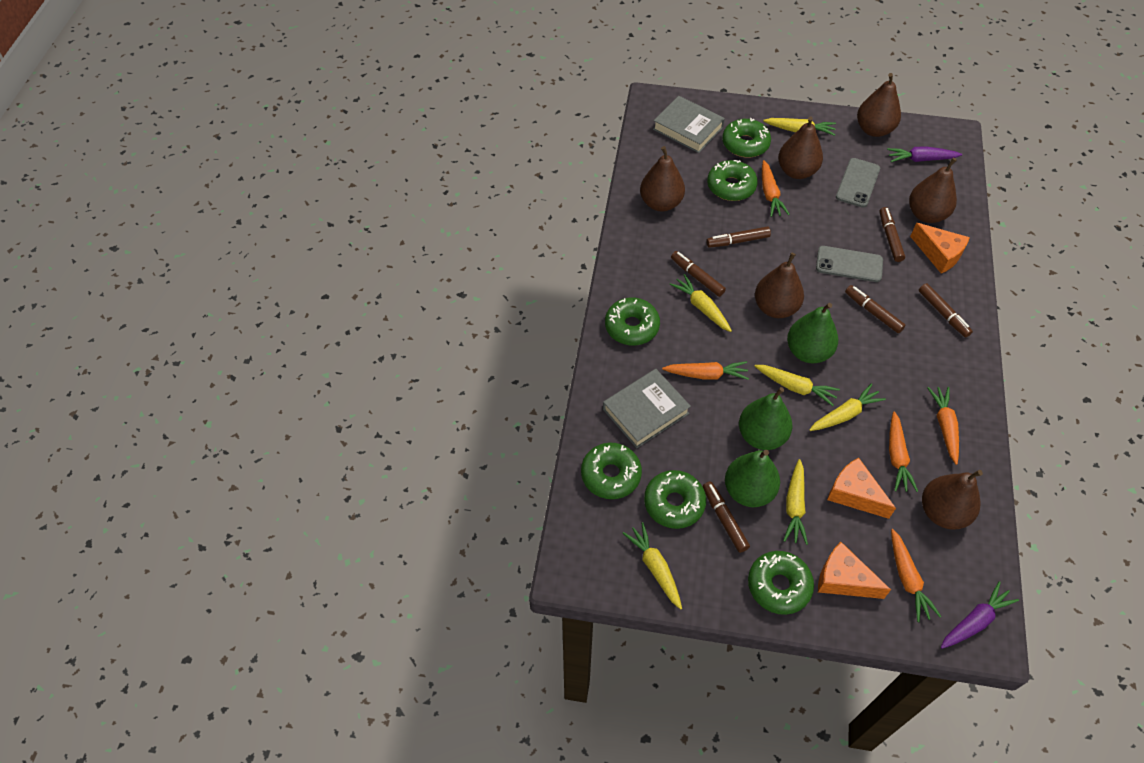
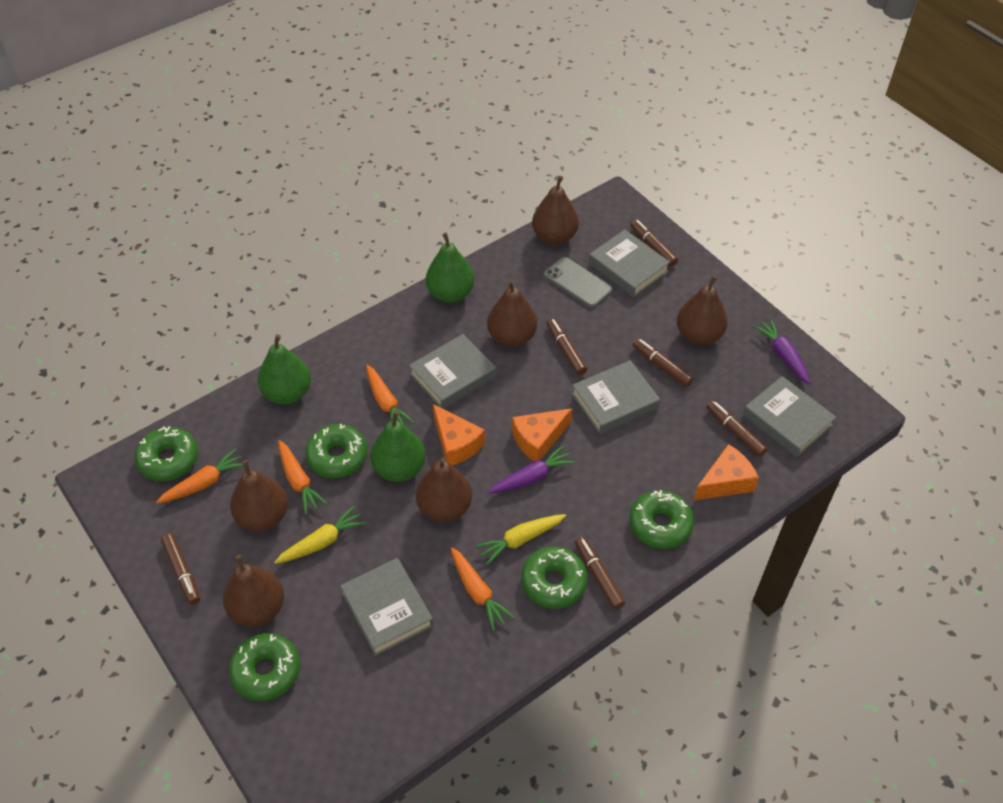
green donut: 6 -> 5
grey book: 2 -> 5
grey phone: 2 -> 1
orange carrot: 5 -> 4
yellow carrot: 6 -> 2

